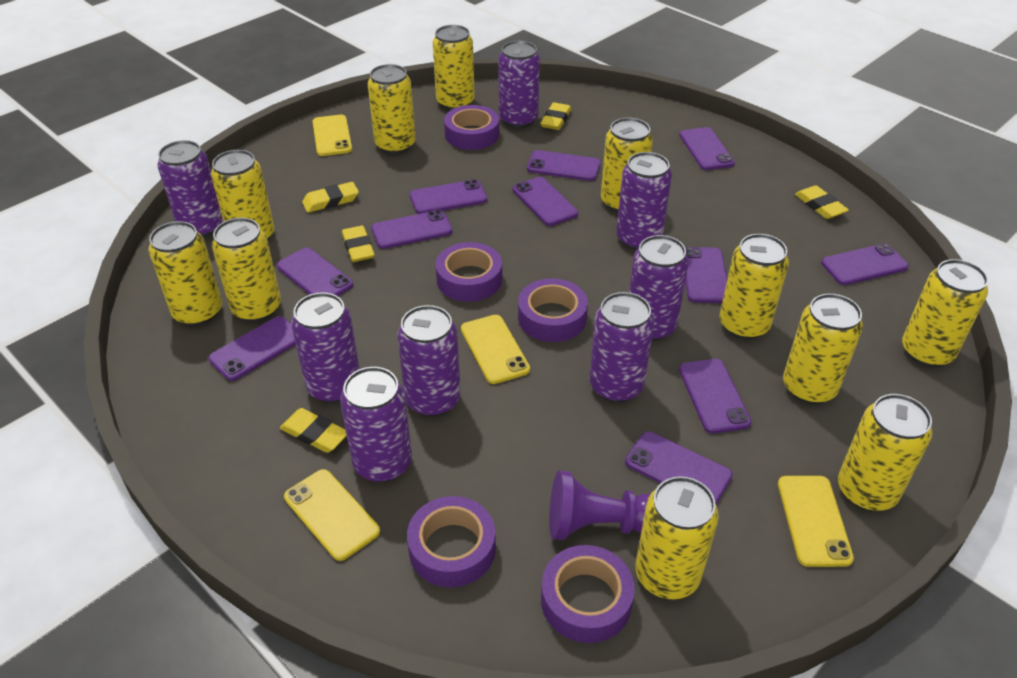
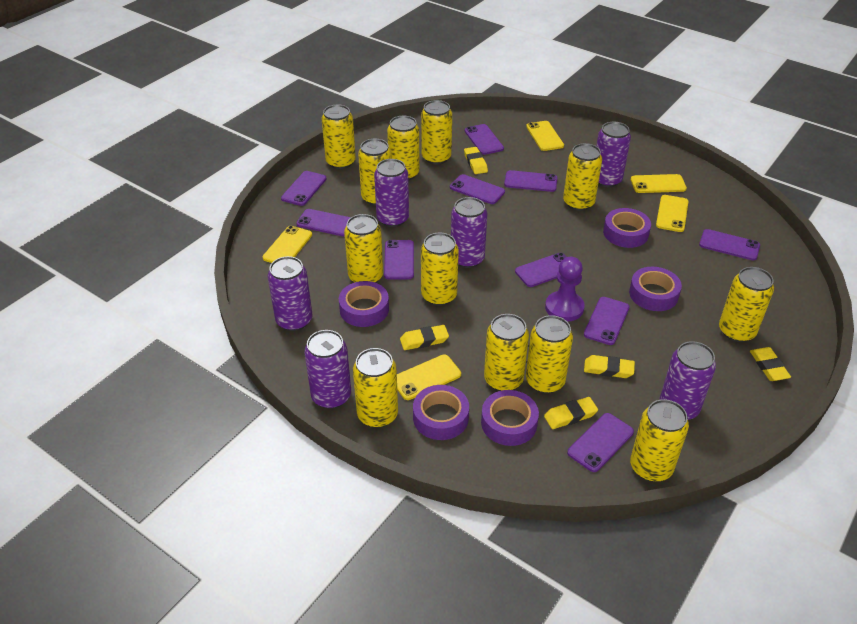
purple can: 8 -> 6
purple phone: 11 -> 10
yellow can: 11 -> 12
yellow phone: 4 -> 5

